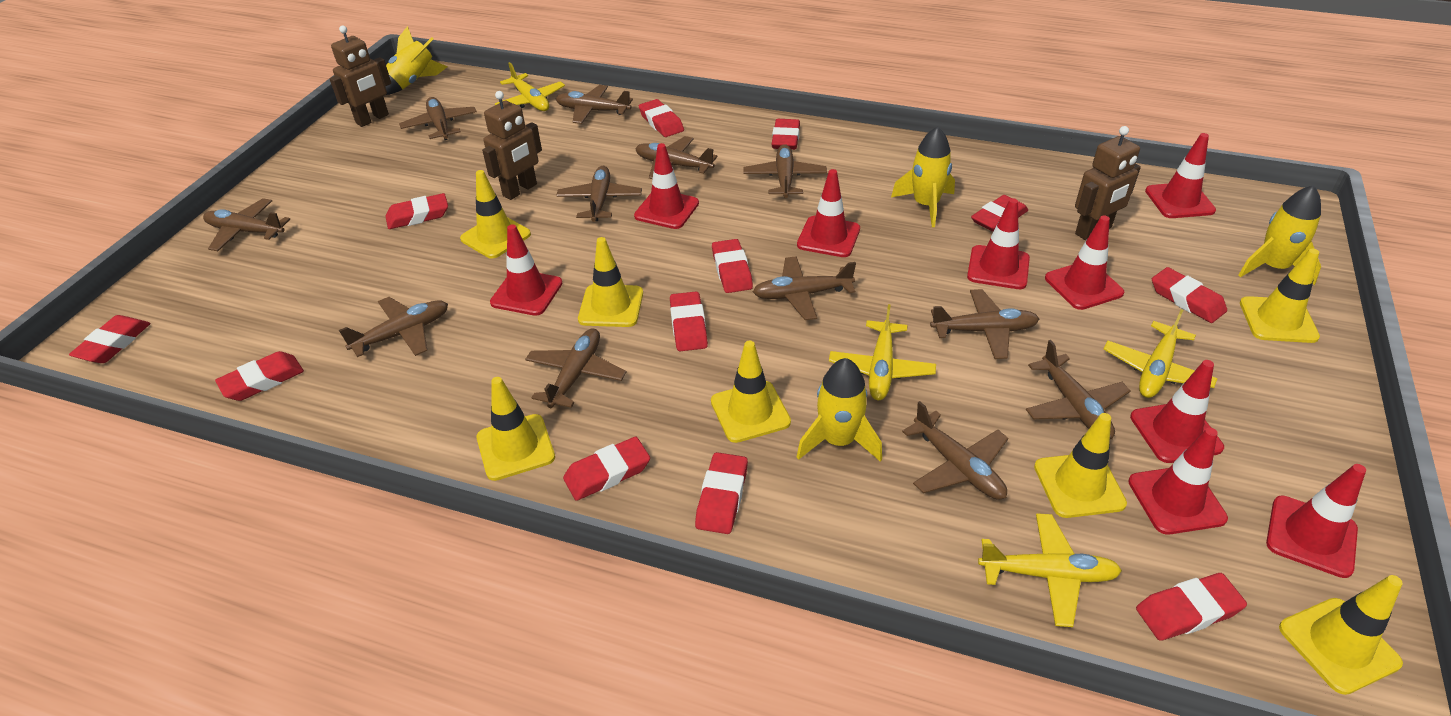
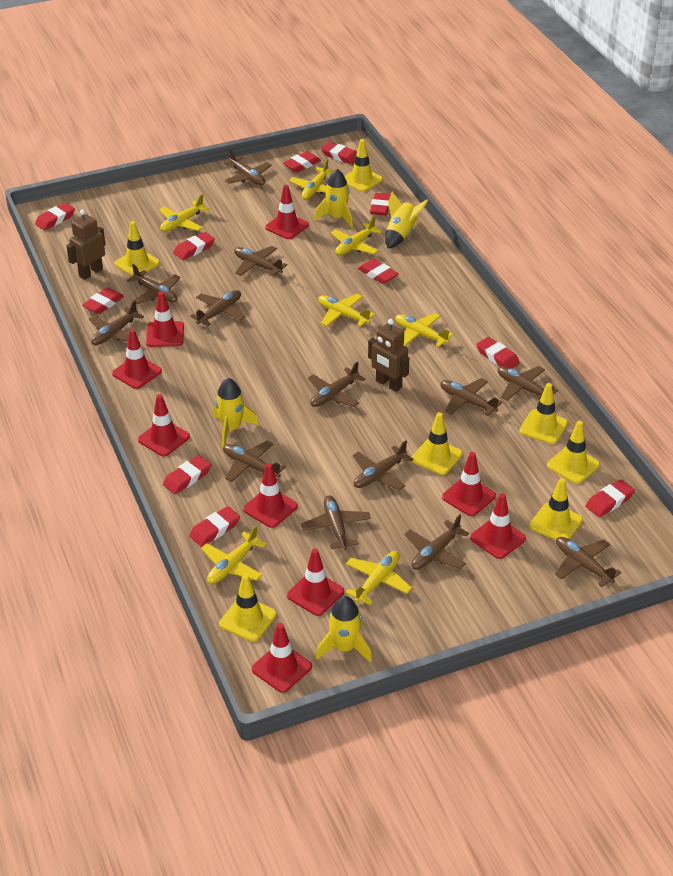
brown plane: 12 -> 13
brown robot: 3 -> 2
red eraser: 12 -> 11
yellow plane: 4 -> 7

